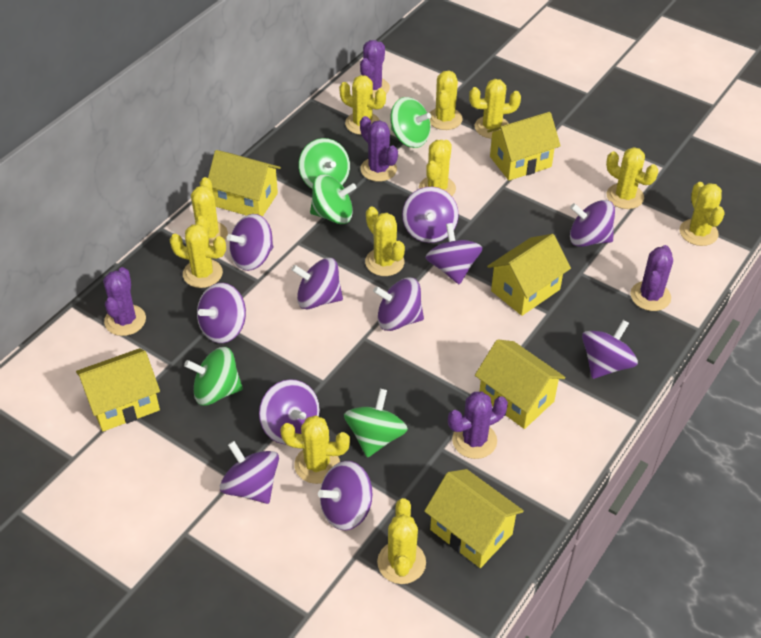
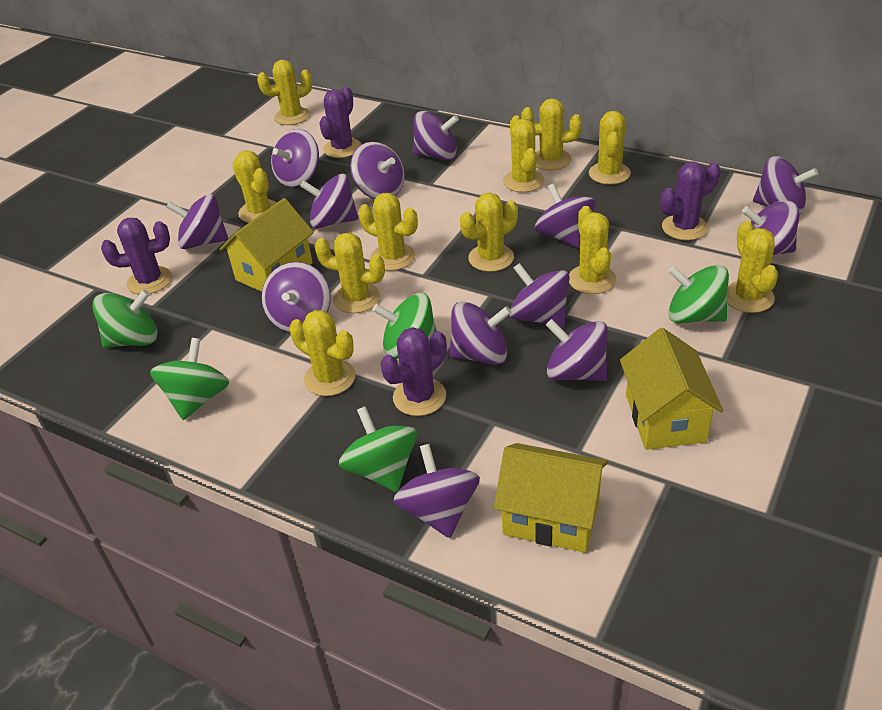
purple cactus: 5 -> 4
purple spinning top: 11 -> 13
yellow house: 6 -> 3

